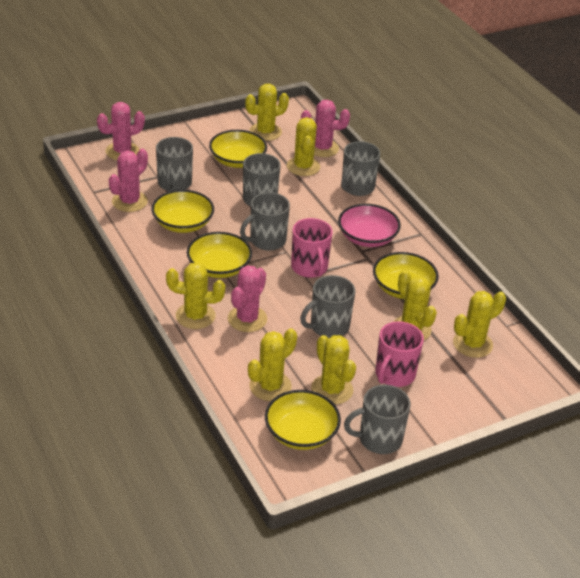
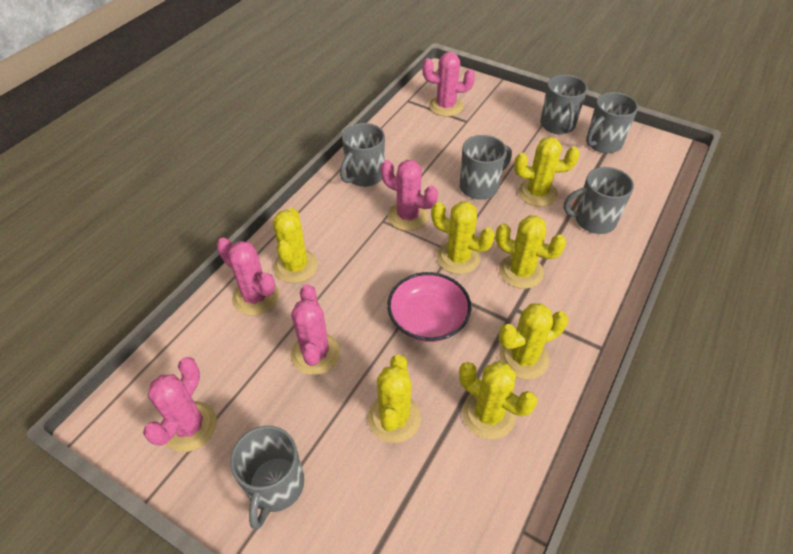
pink cactus: 4 -> 5
pink mug: 2 -> 0
yellow bowl: 5 -> 0

